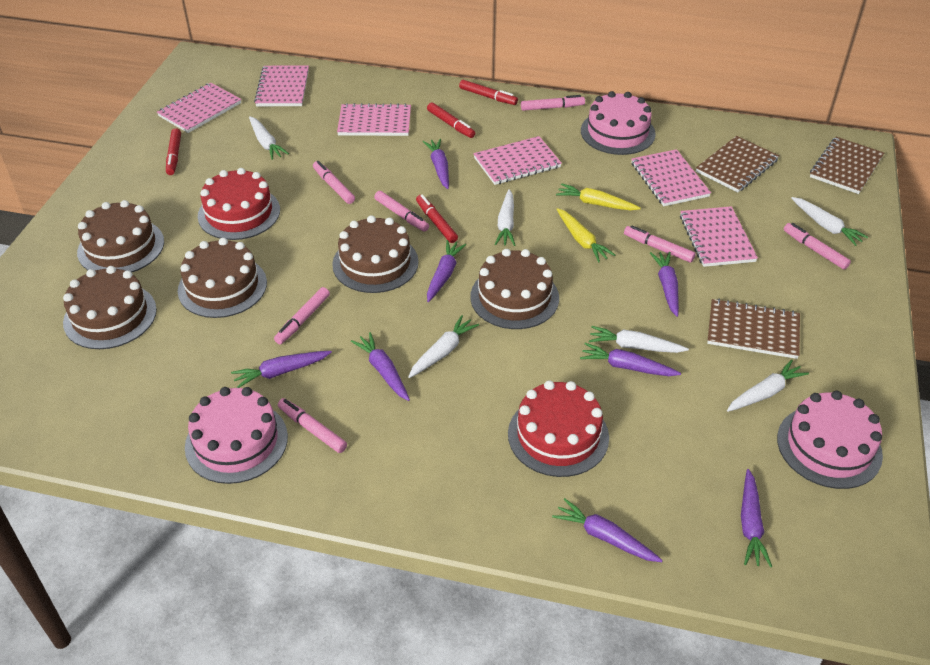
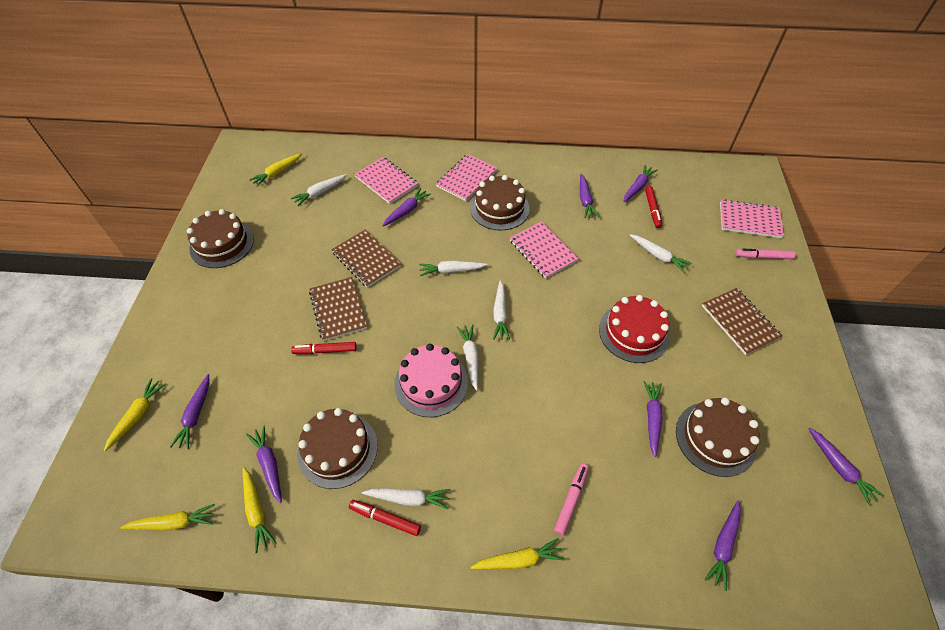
brown cake: 5 -> 4
pink cake: 3 -> 1
pink marker: 7 -> 2
pink notebook: 6 -> 4
red cake: 2 -> 1
red marker: 4 -> 3
yellow carrot: 2 -> 5

